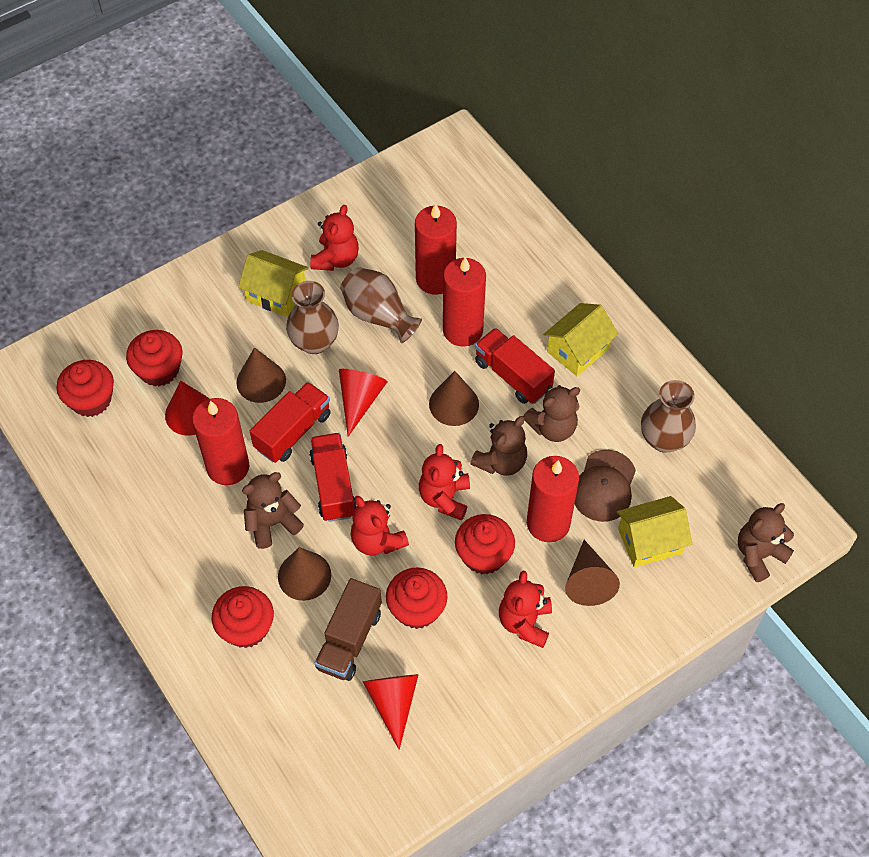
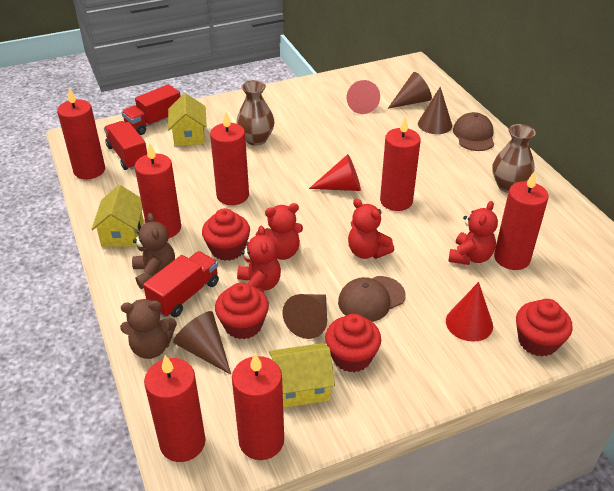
brown cap: 1 -> 2
brown teddy bear: 4 -> 2
brown truck: 1 -> 0
brown vase: 3 -> 2
red candle: 4 -> 7
red cupcake: 5 -> 4

